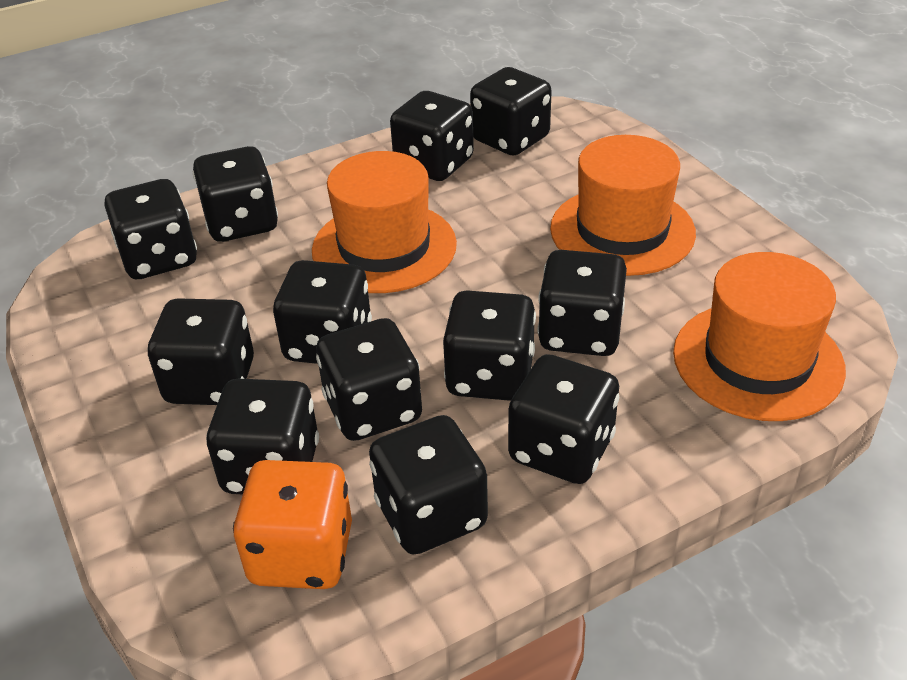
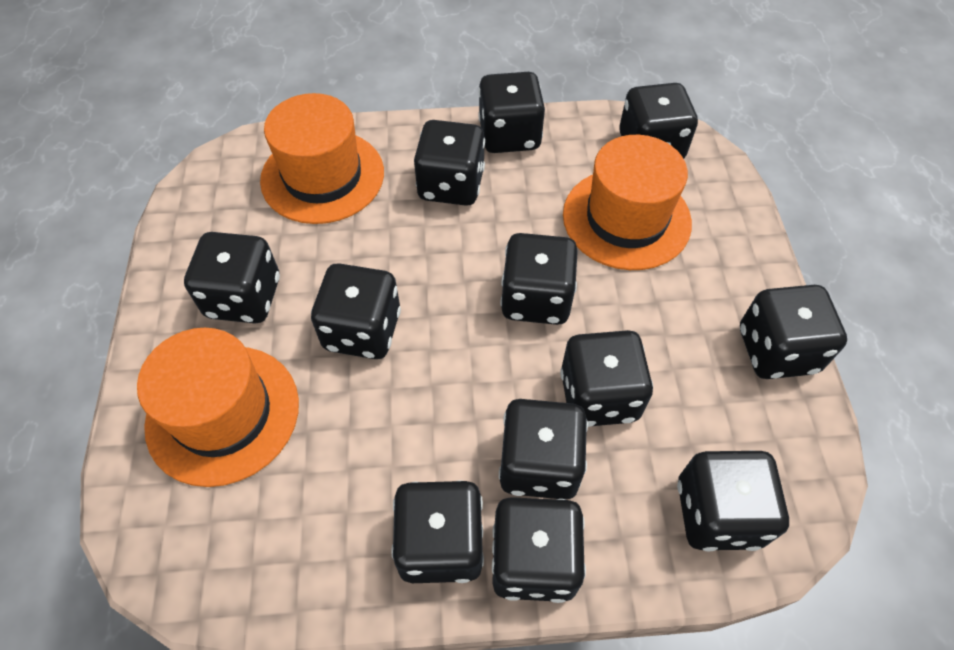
orange dice: 1 -> 0

